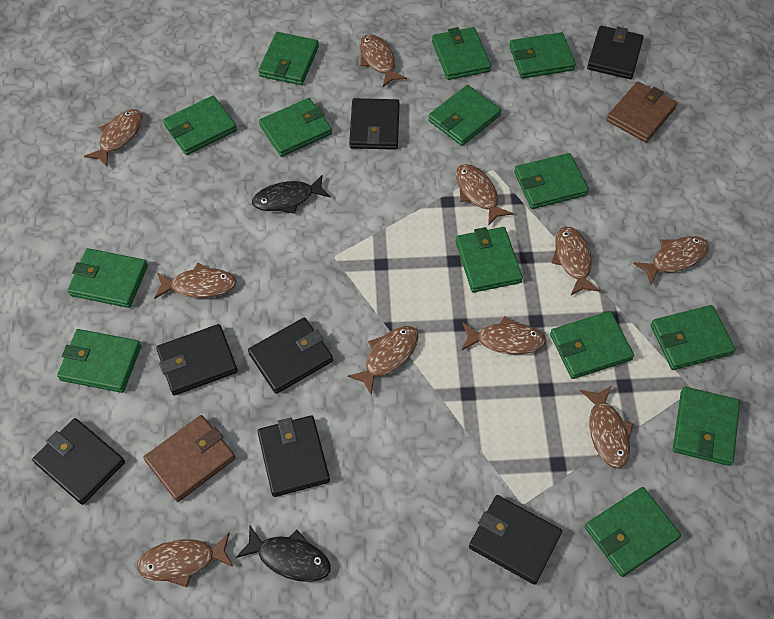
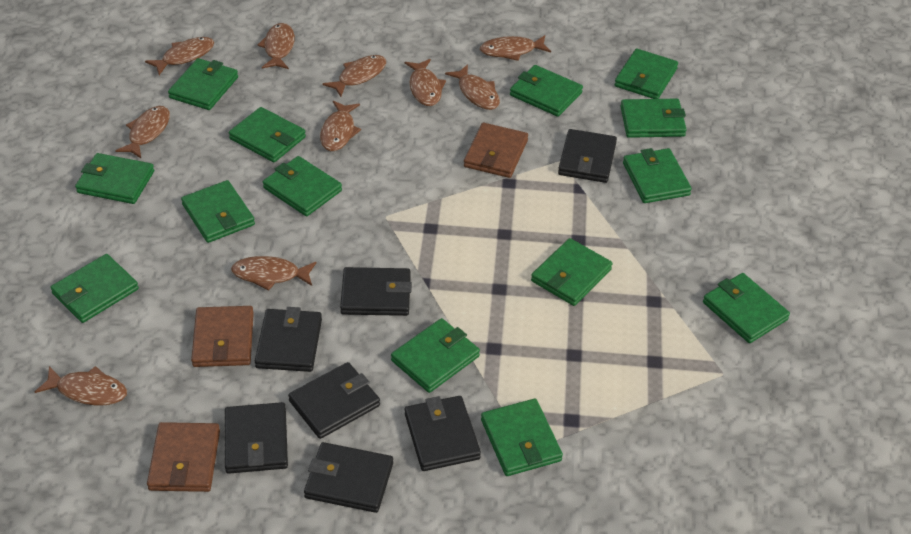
black fish: 2 -> 0
brown wallet: 2 -> 3

